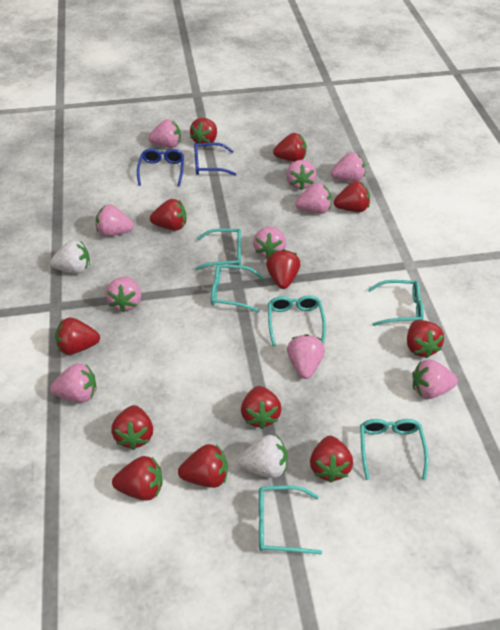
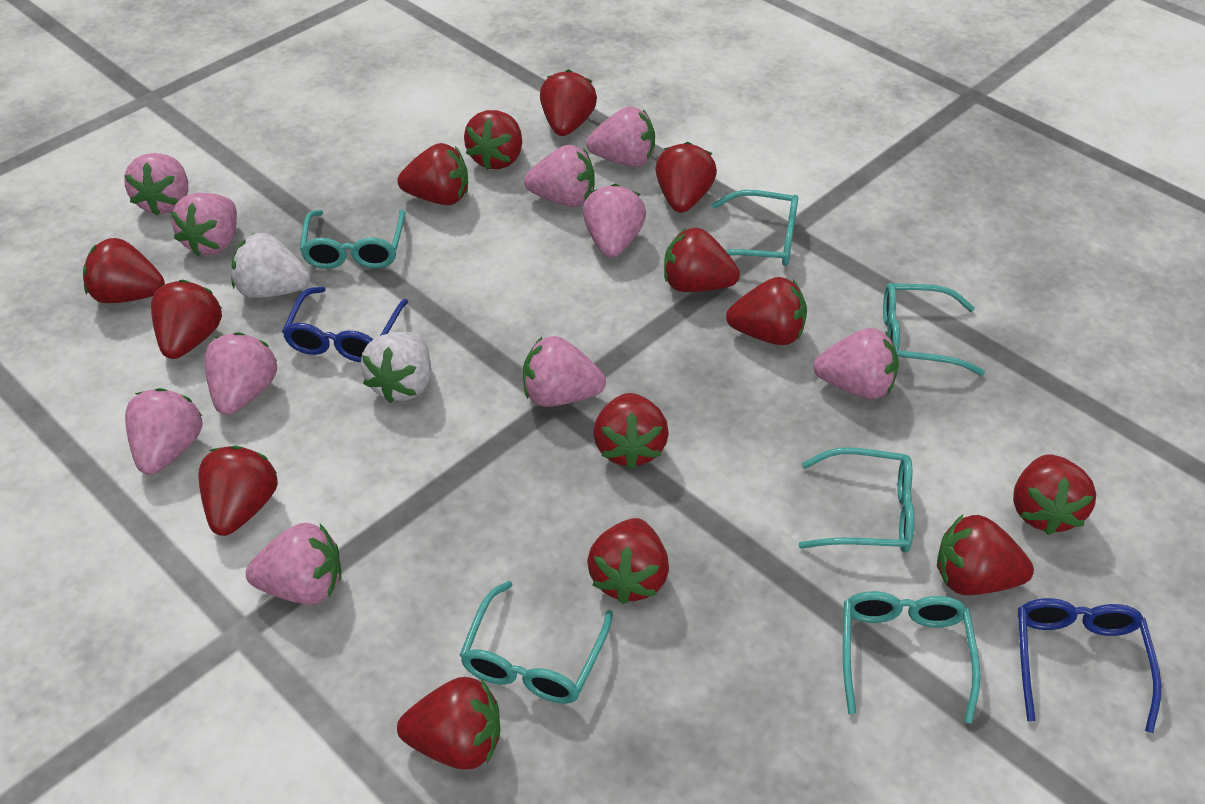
red strawberry: 12 -> 14

